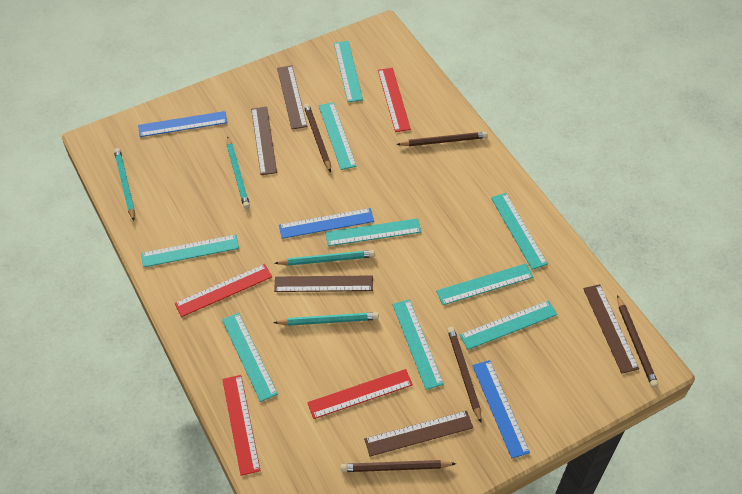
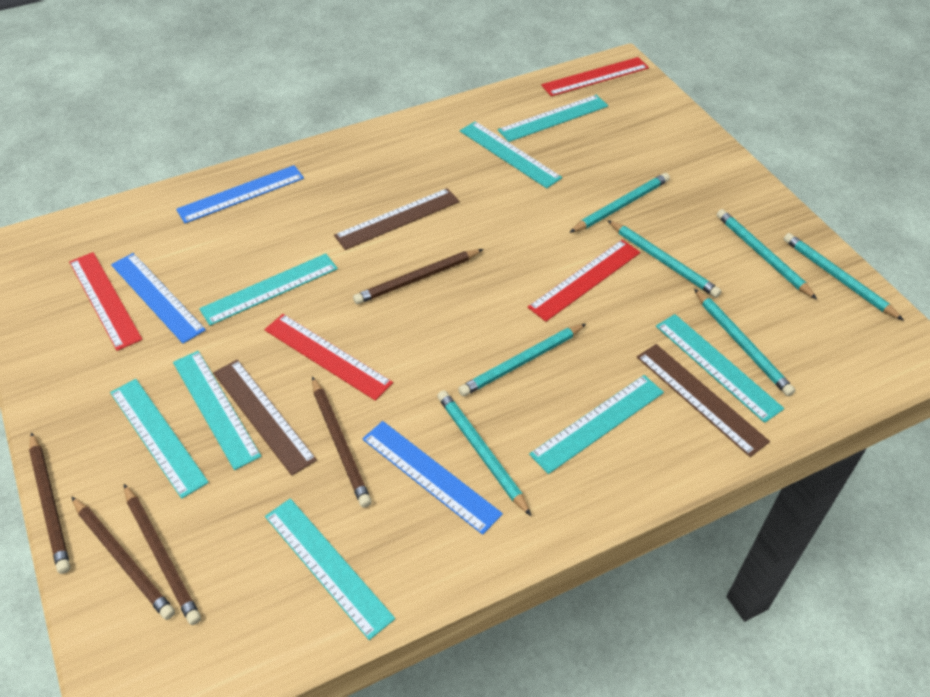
brown ruler: 5 -> 3
turquoise pencil: 4 -> 7
turquoise ruler: 9 -> 8

